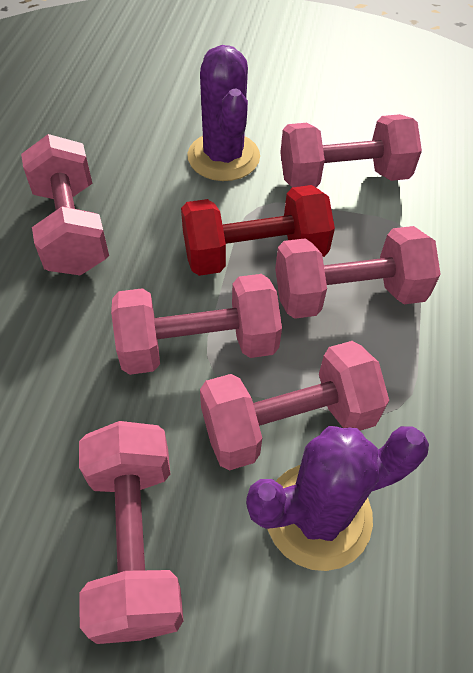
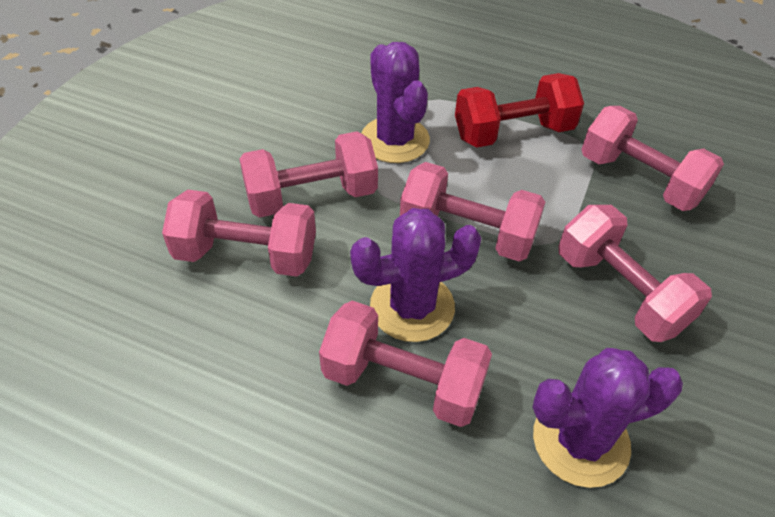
purple cactus: 2 -> 3

